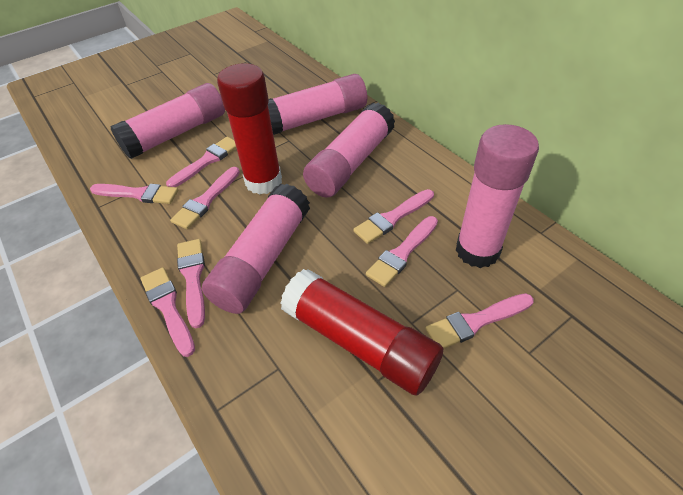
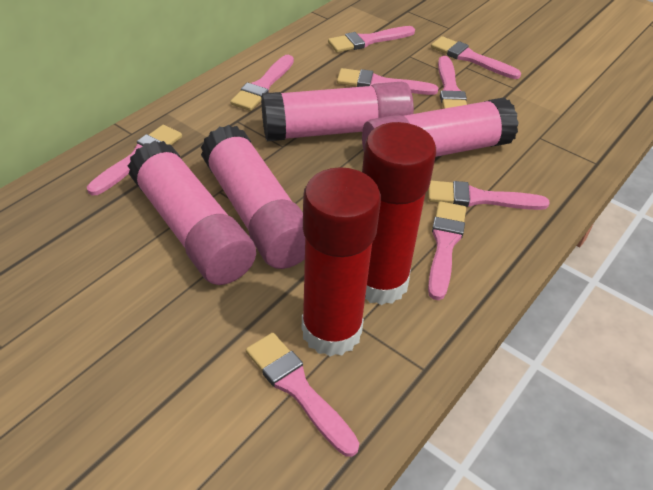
pink brush: 8 -> 9
pink glue stick: 5 -> 4

